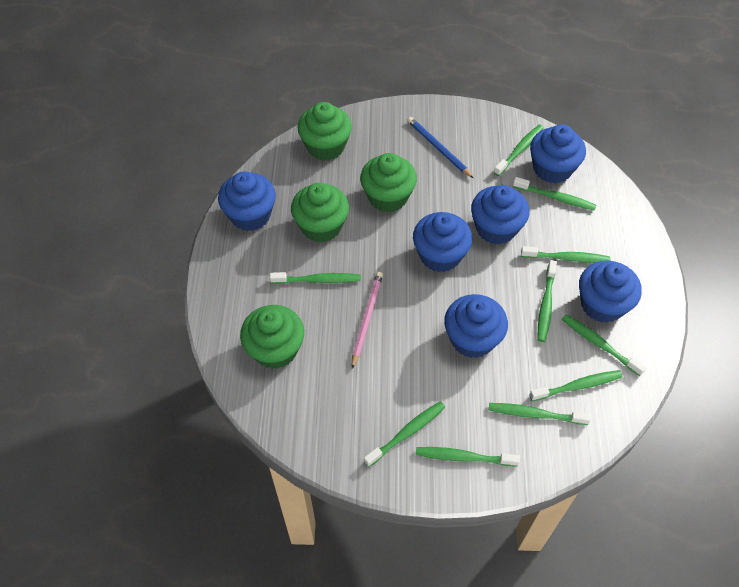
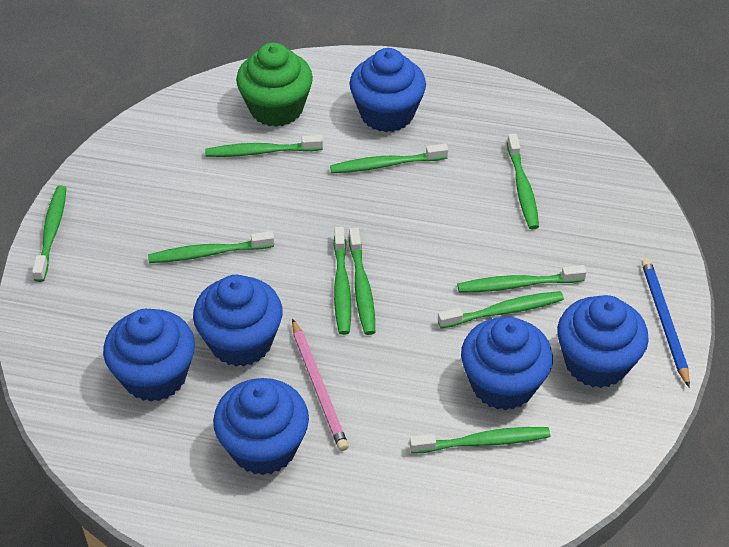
green cupcake: 4 -> 1

